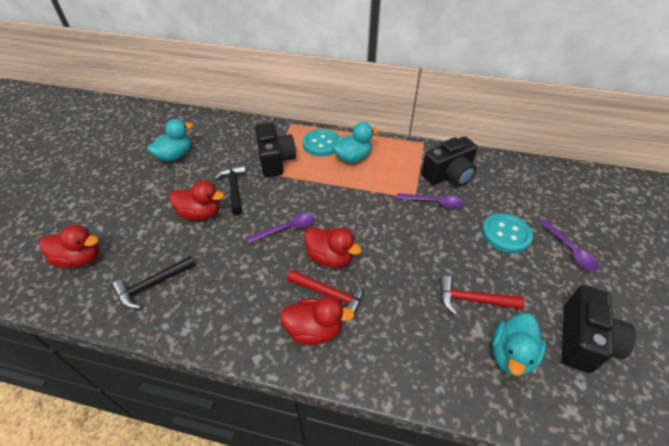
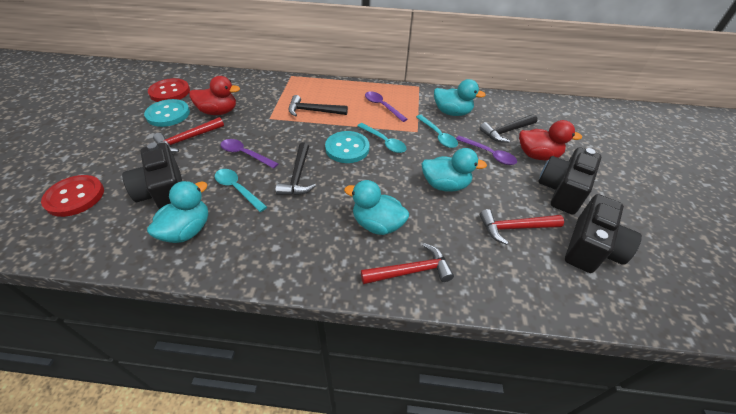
black hammer: 2 -> 3
red button: 0 -> 2
red duck: 4 -> 2
red hammer: 2 -> 3
turquoise duck: 3 -> 4
turquoise spoon: 0 -> 3

